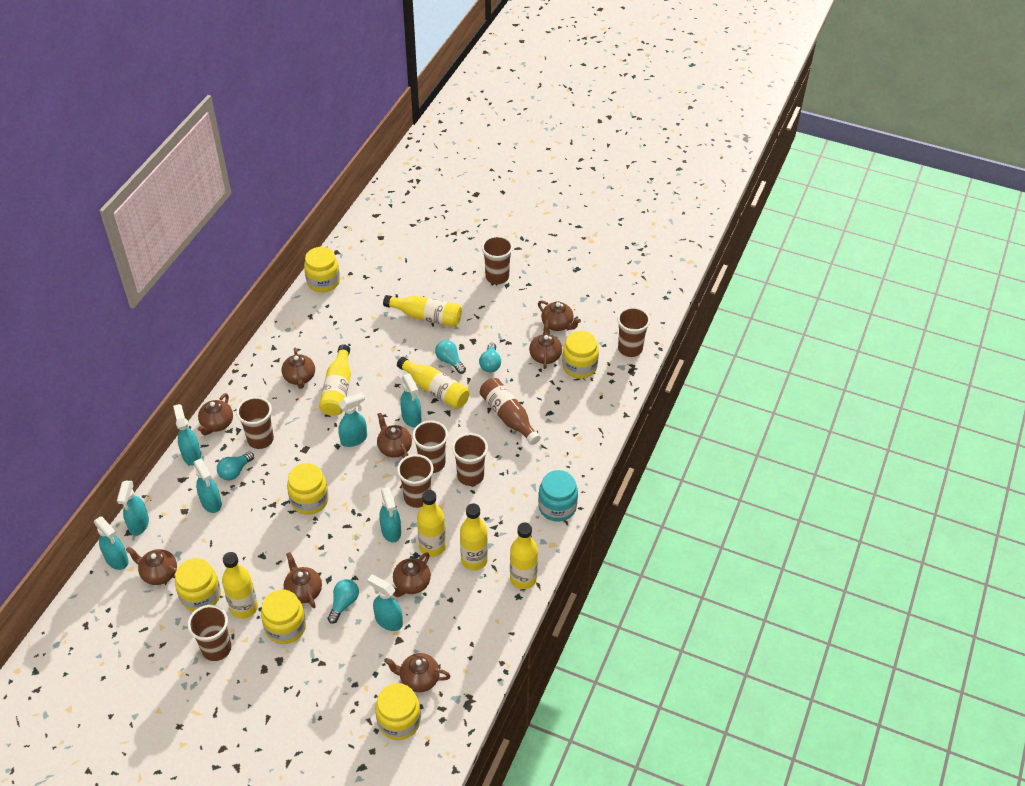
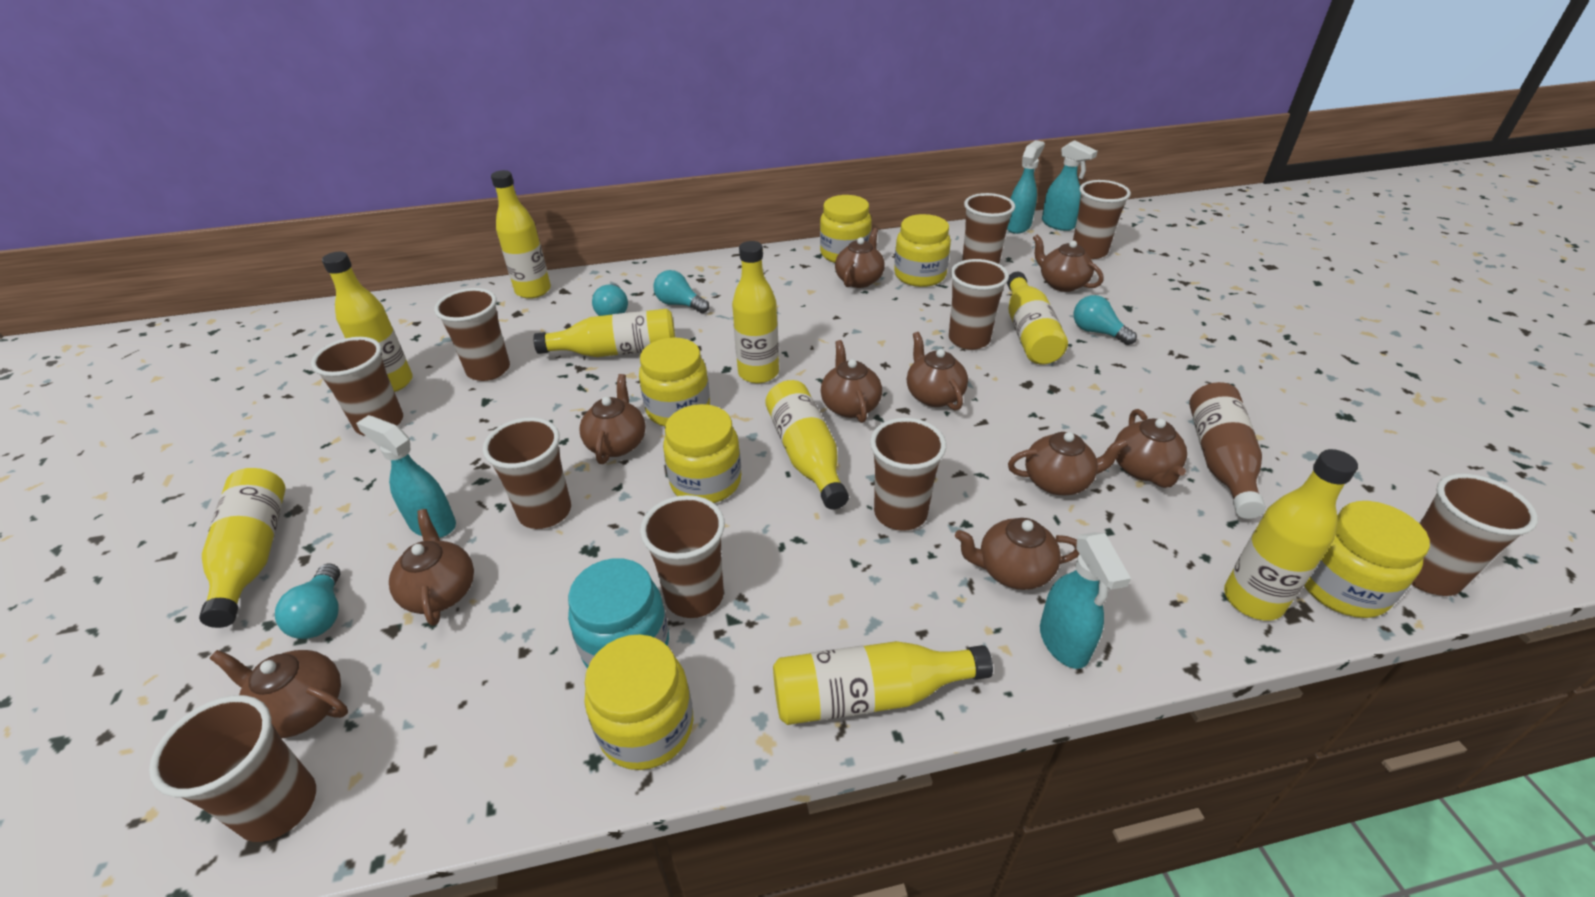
brown cup: 7 -> 10
brown teapot: 9 -> 10
turquoise spray bottle: 8 -> 4
yellow bottle: 7 -> 9

